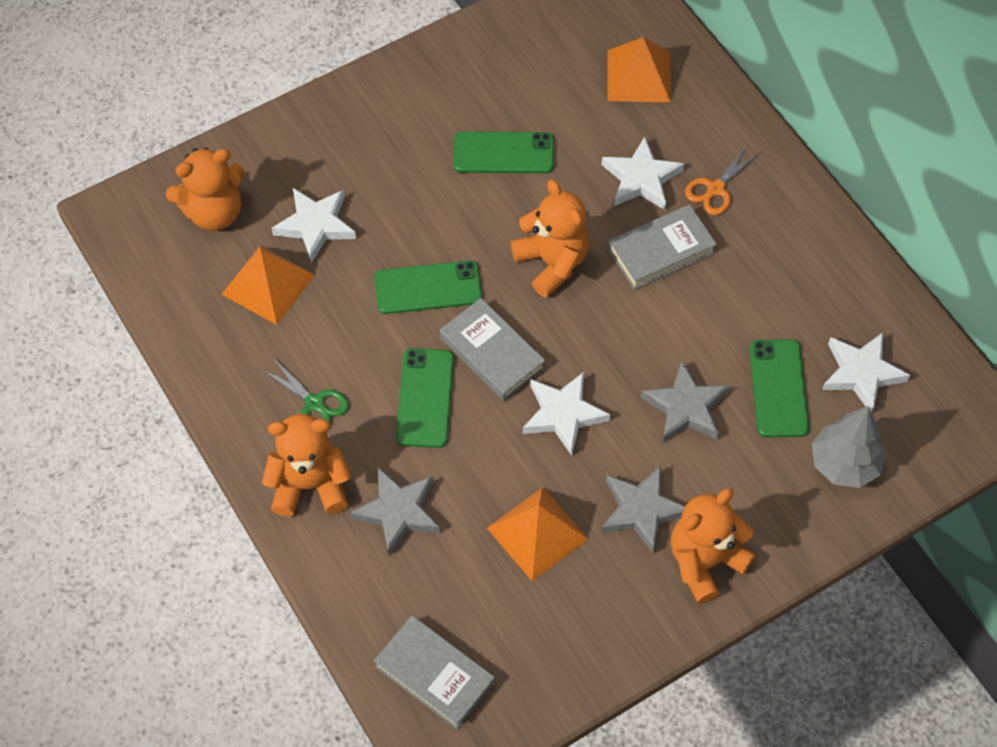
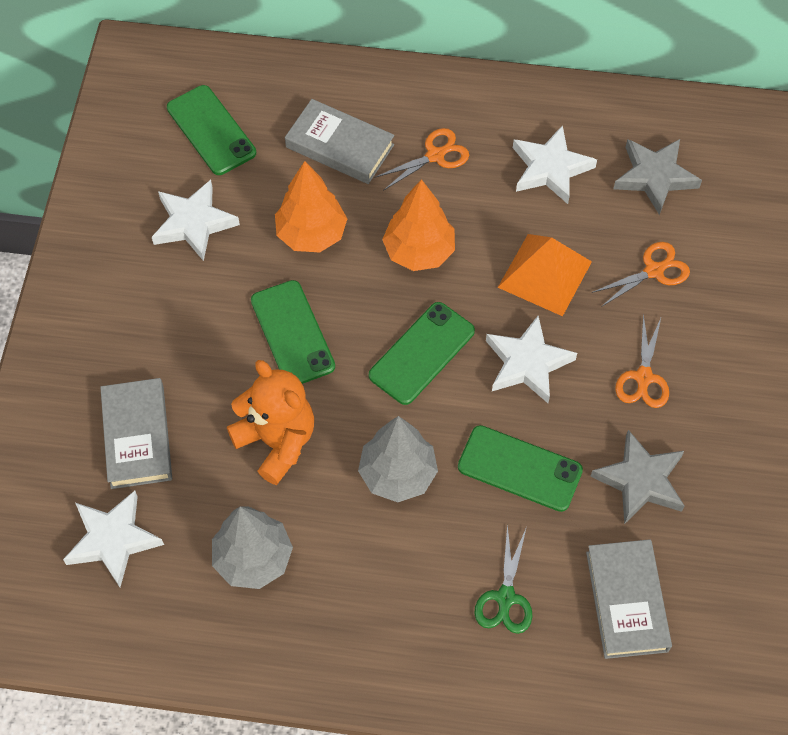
grey star: 3 -> 2
grey tree: 1 -> 2
orange pyramid: 3 -> 1
orange scissors: 1 -> 3
orange teddy bear: 4 -> 1
orange tree: 0 -> 2

